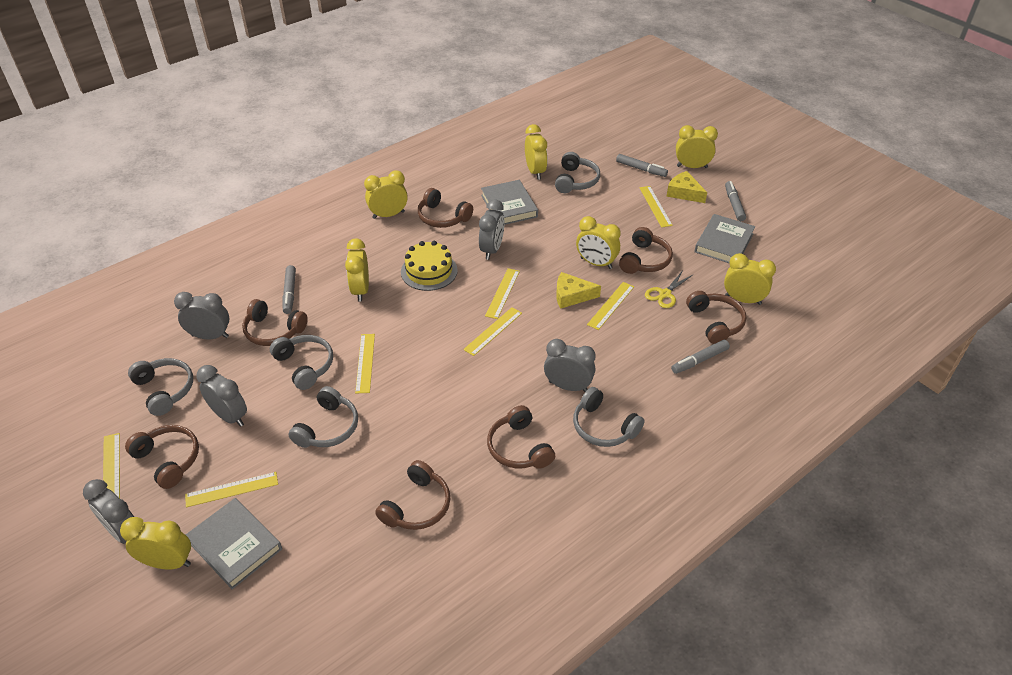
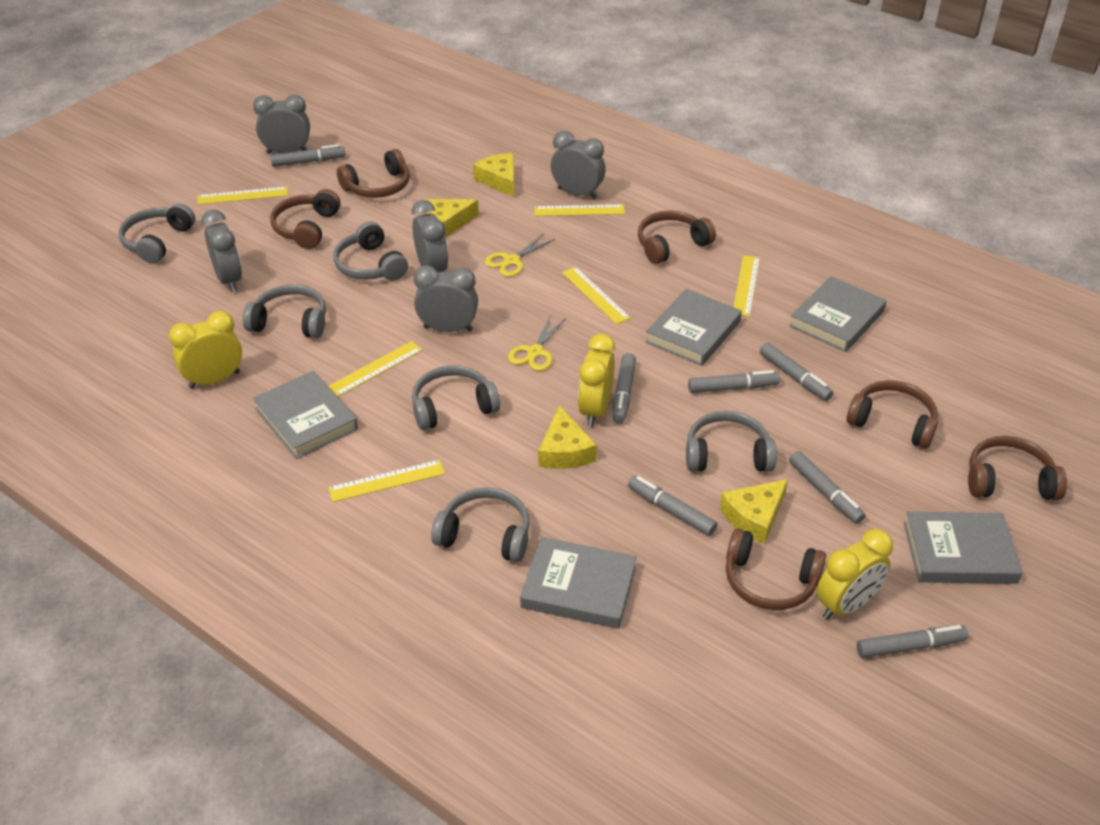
brown headphones: 7 -> 6
grey book: 3 -> 5
grey headphones: 5 -> 6
grey marker: 4 -> 7
yellow cake: 1 -> 0
yellow cheese: 2 -> 4
yellow clock: 7 -> 3
yellow ruler: 7 -> 6
yellow scissors: 1 -> 2

